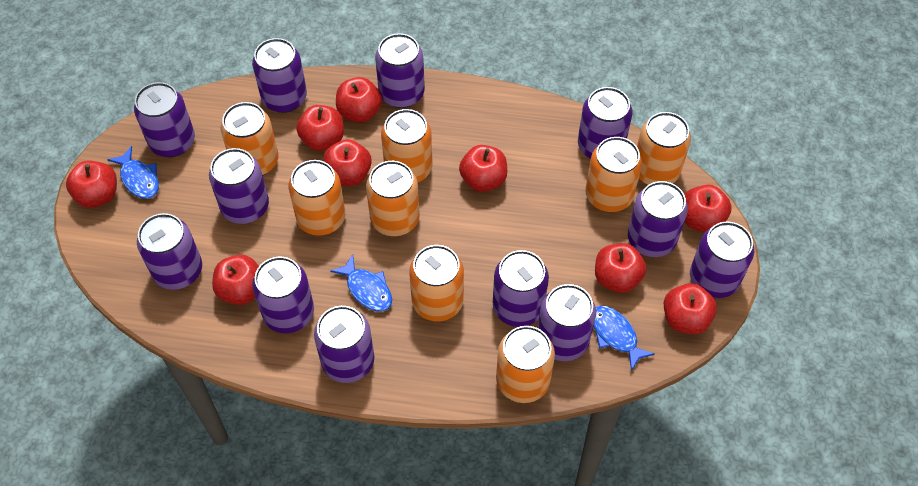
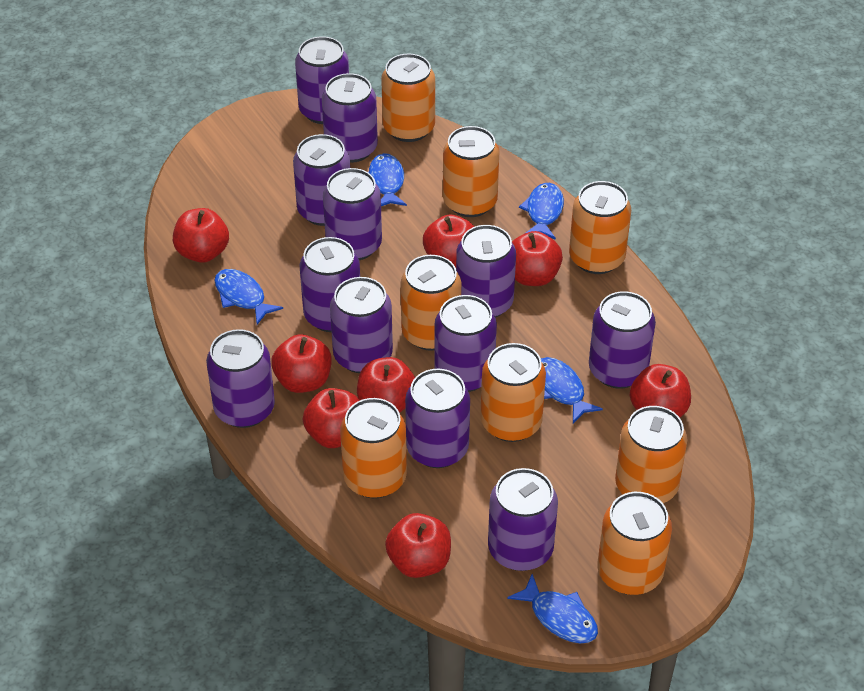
blue fish: 3 -> 5
red apple: 9 -> 8

